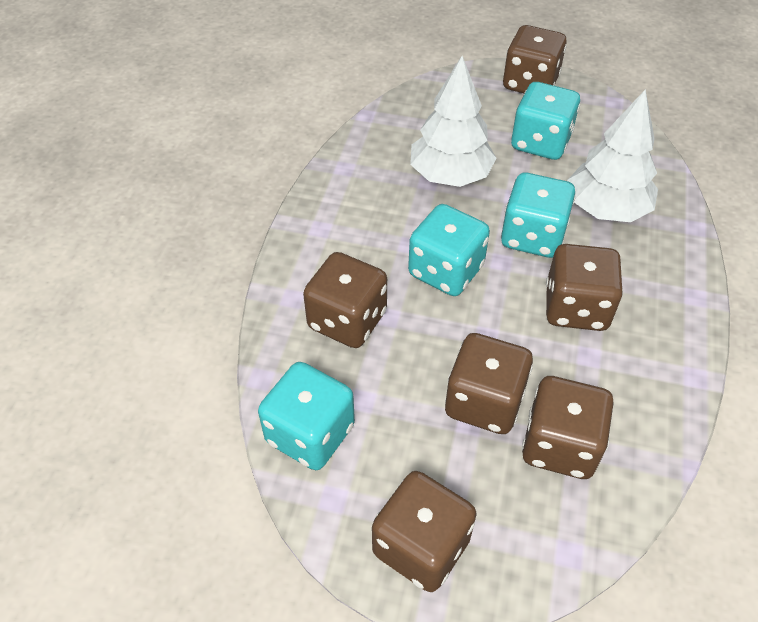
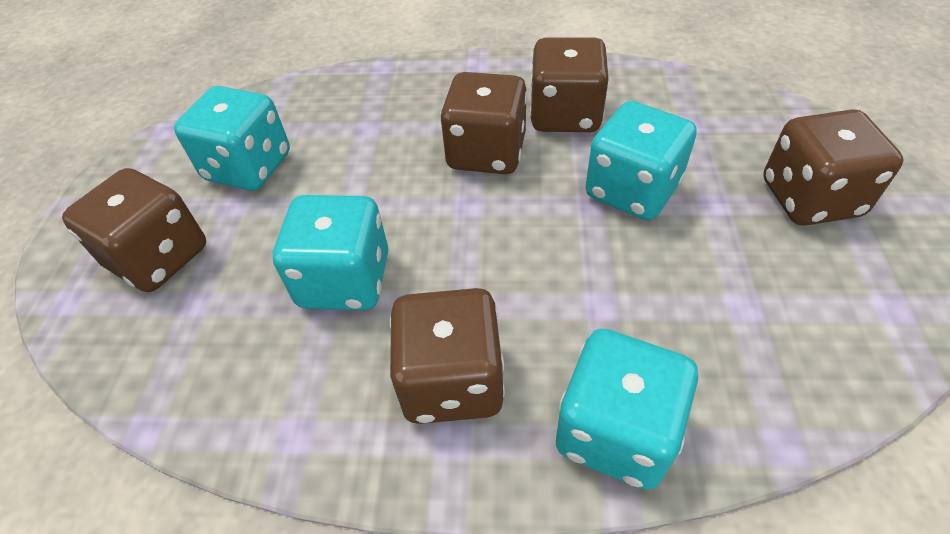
brown dice: 6 -> 5
white tree: 2 -> 0

